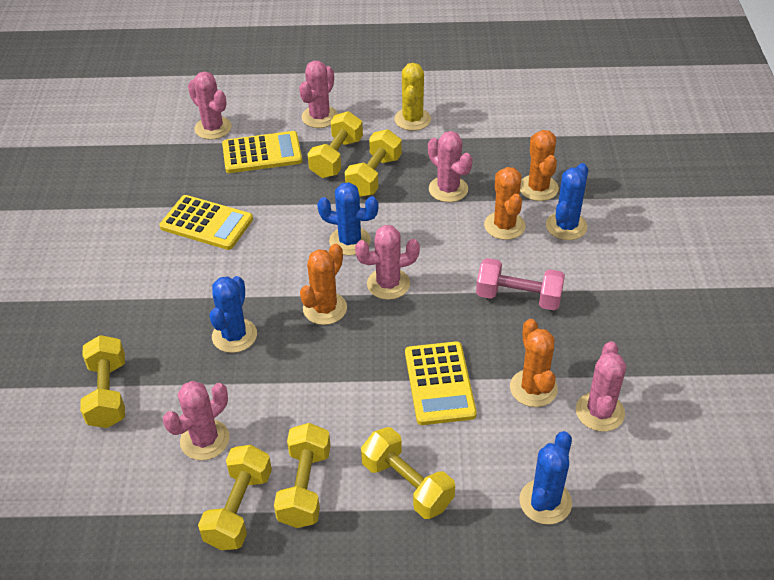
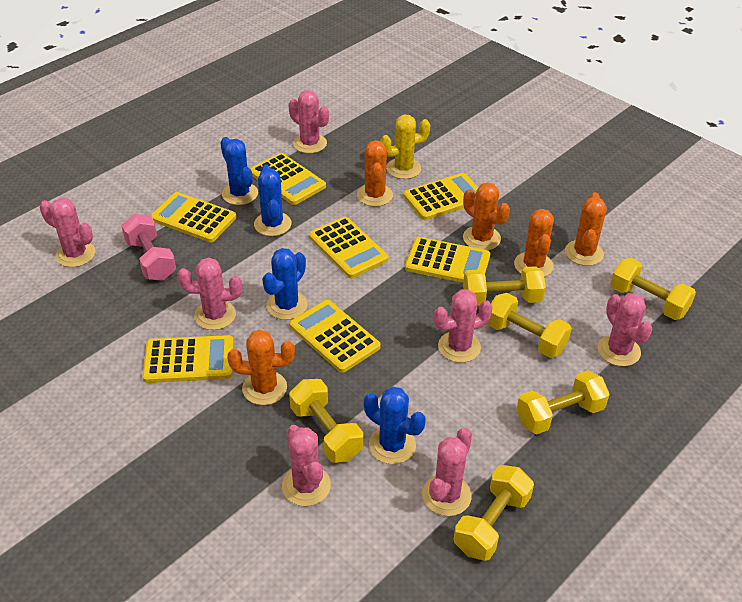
orange cactus: 4 -> 5
pink cactus: 6 -> 7
yellow calculator: 3 -> 7

